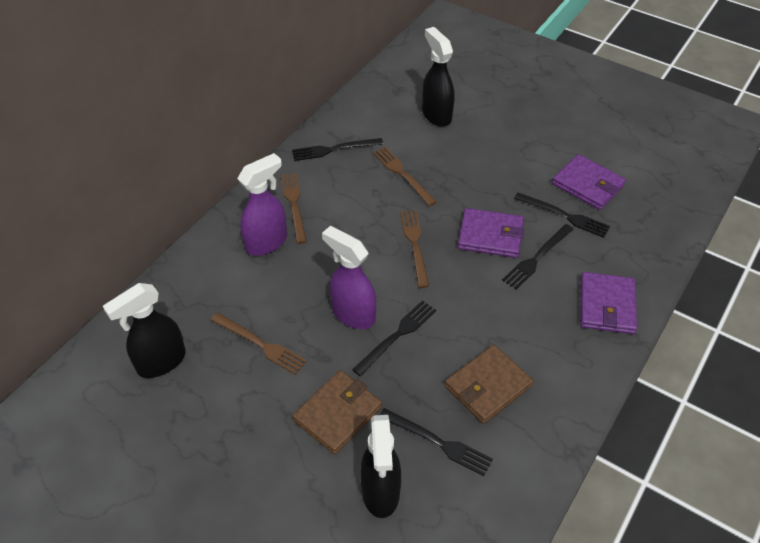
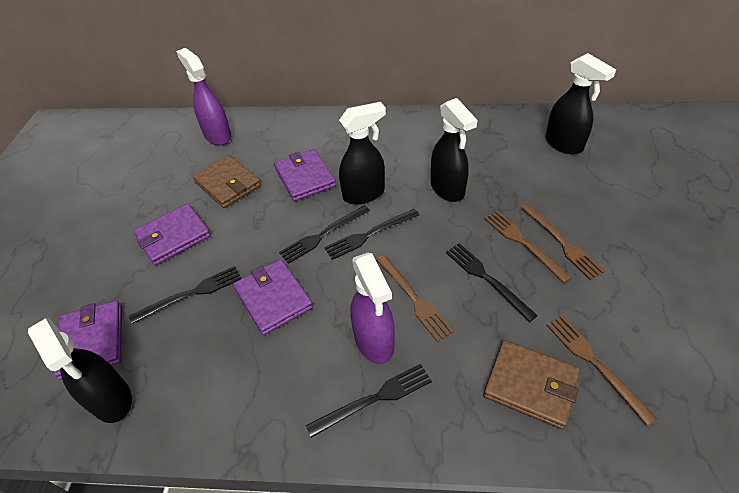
black spray bottle: 3 -> 4
purple wallet: 3 -> 4

